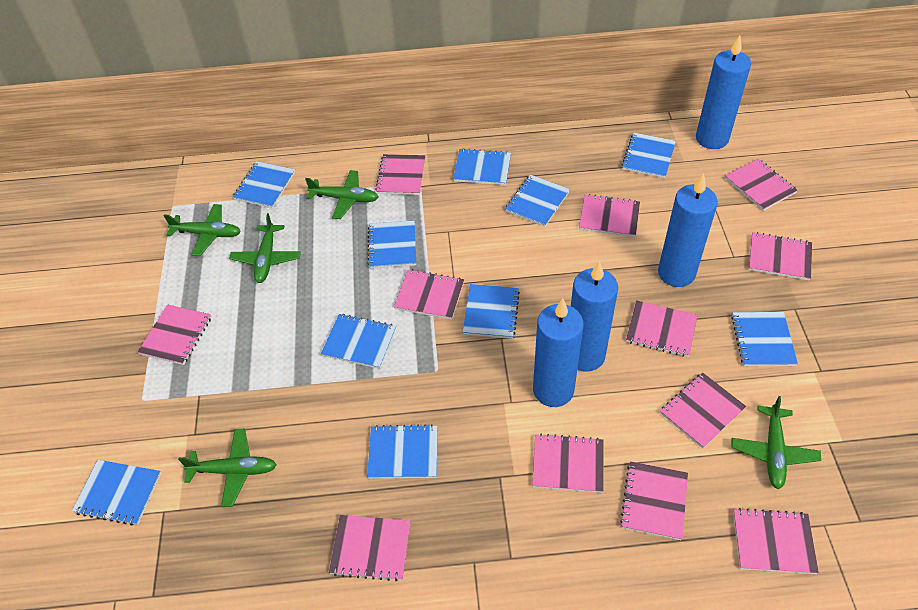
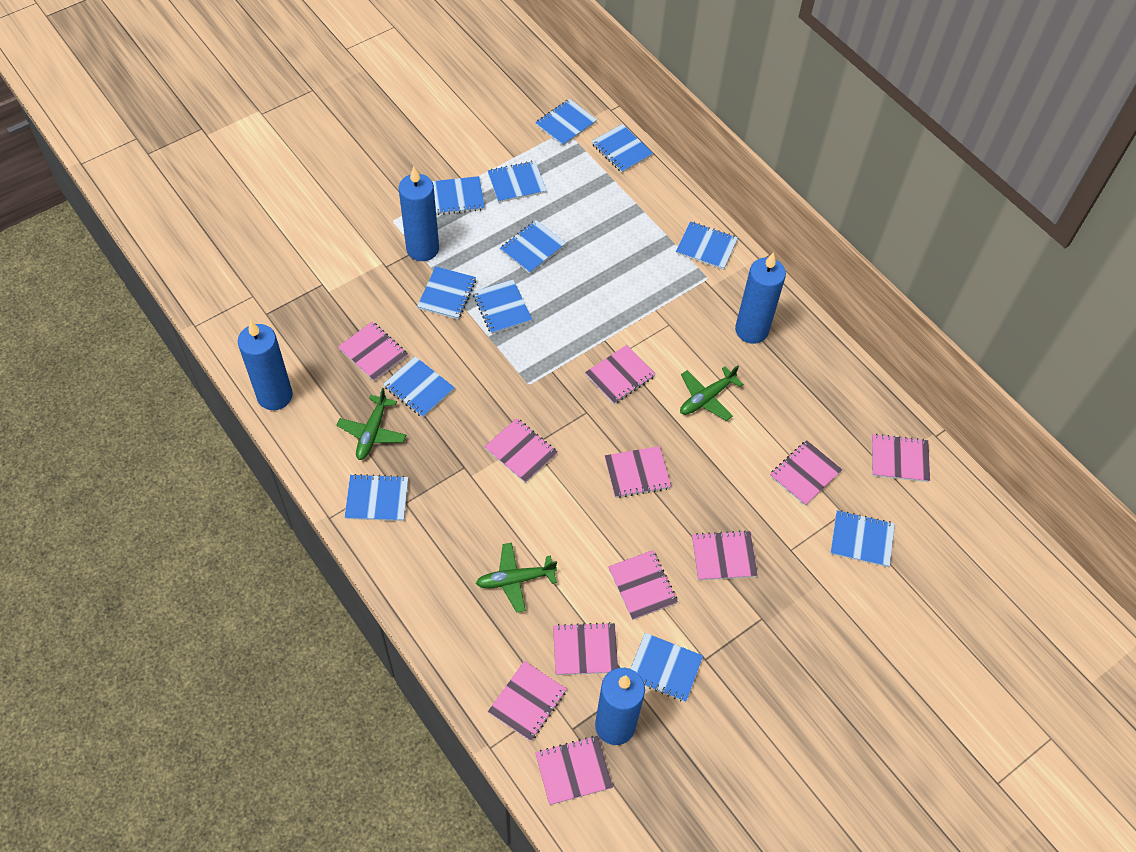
blue notebook: 10 -> 12
green plane: 5 -> 3
pink notebook: 12 -> 11

